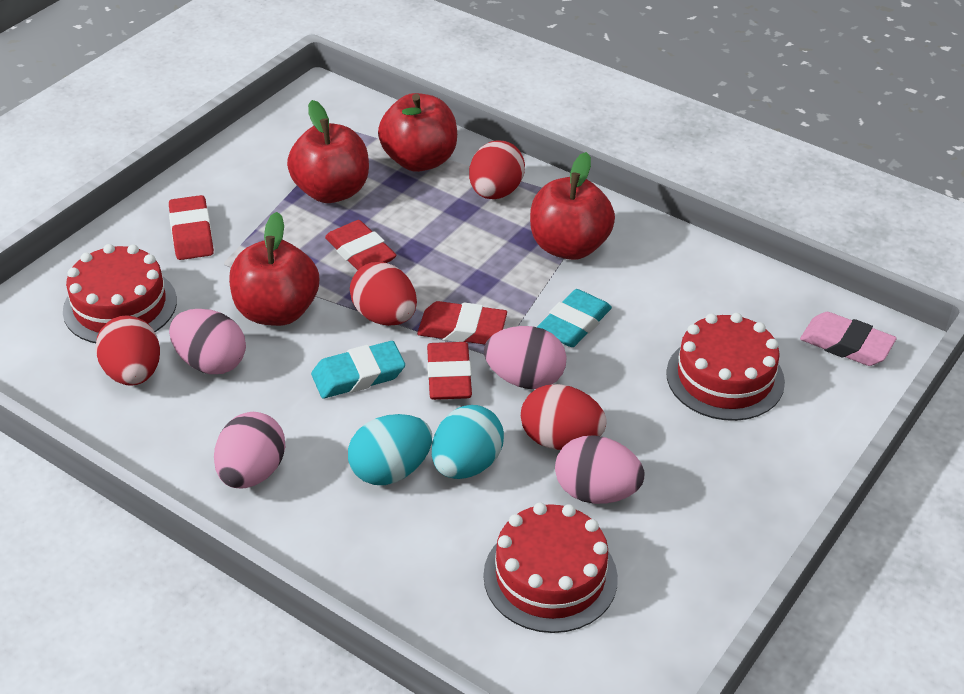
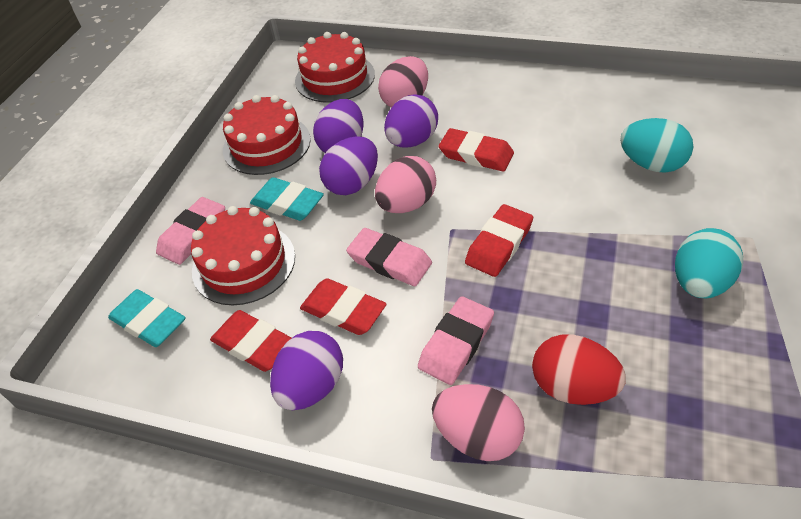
pink egg: 4 -> 3
pink eraser: 1 -> 3
purple egg: 0 -> 4
red apple: 4 -> 0
red egg: 4 -> 1

